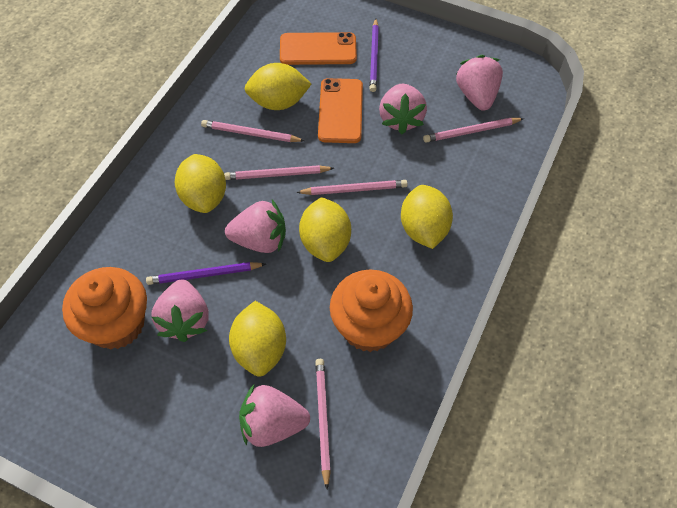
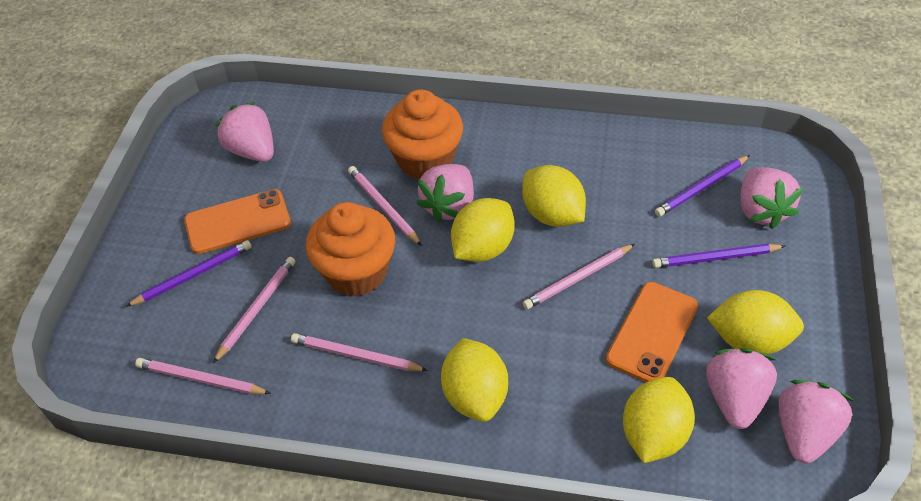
purple pencil: 2 -> 3

